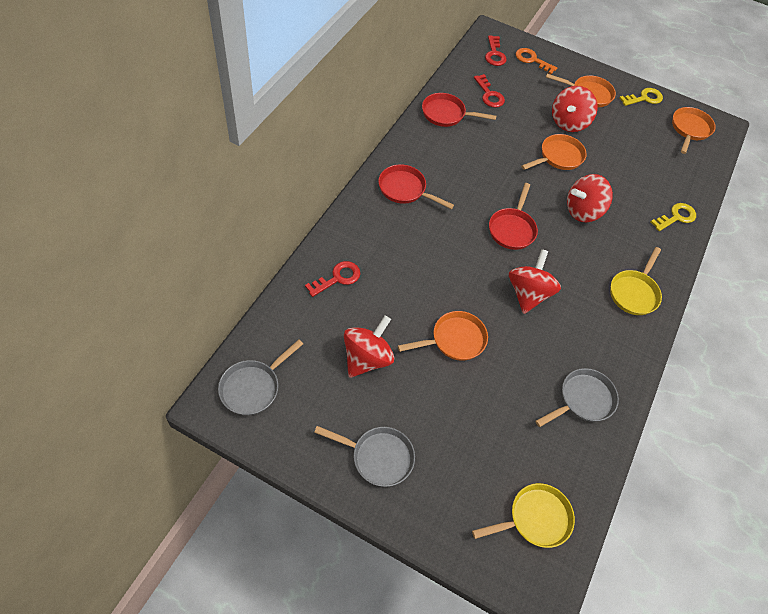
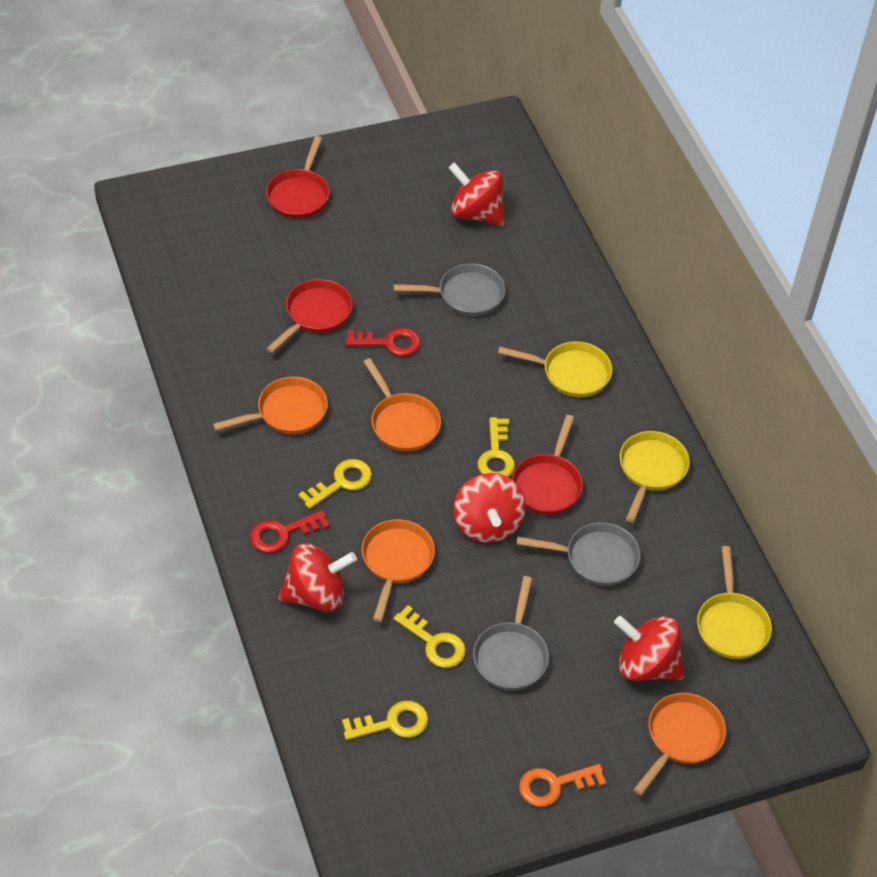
red key: 3 -> 2
yellow key: 2 -> 4
yellow pan: 2 -> 3

